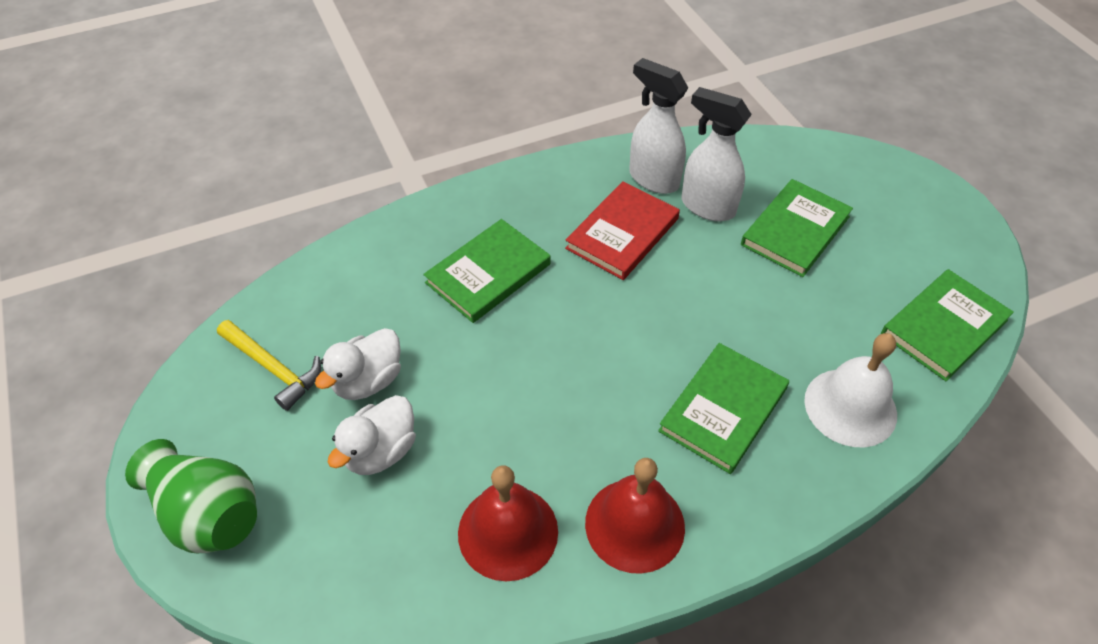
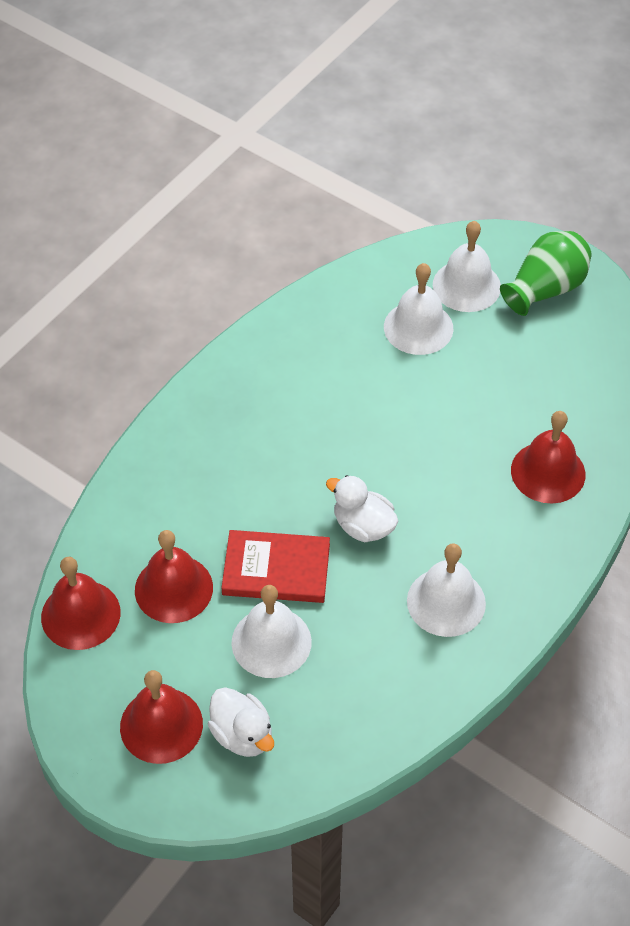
green book: 4 -> 0
red bell: 2 -> 4
white bell: 1 -> 4
white spray bottle: 2 -> 0
yellow hammer: 1 -> 0

